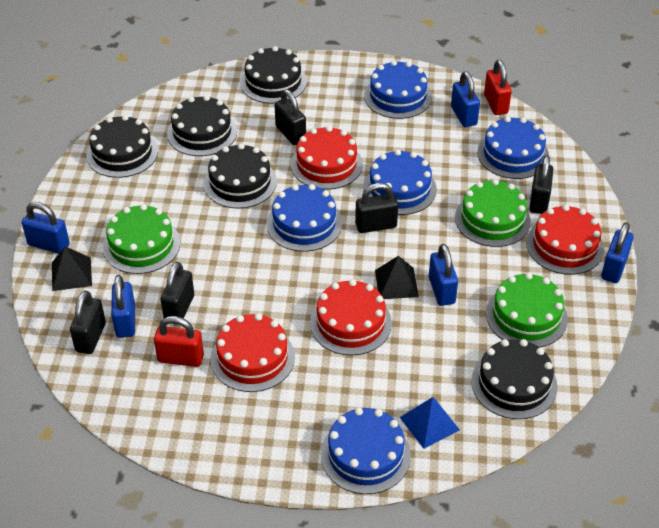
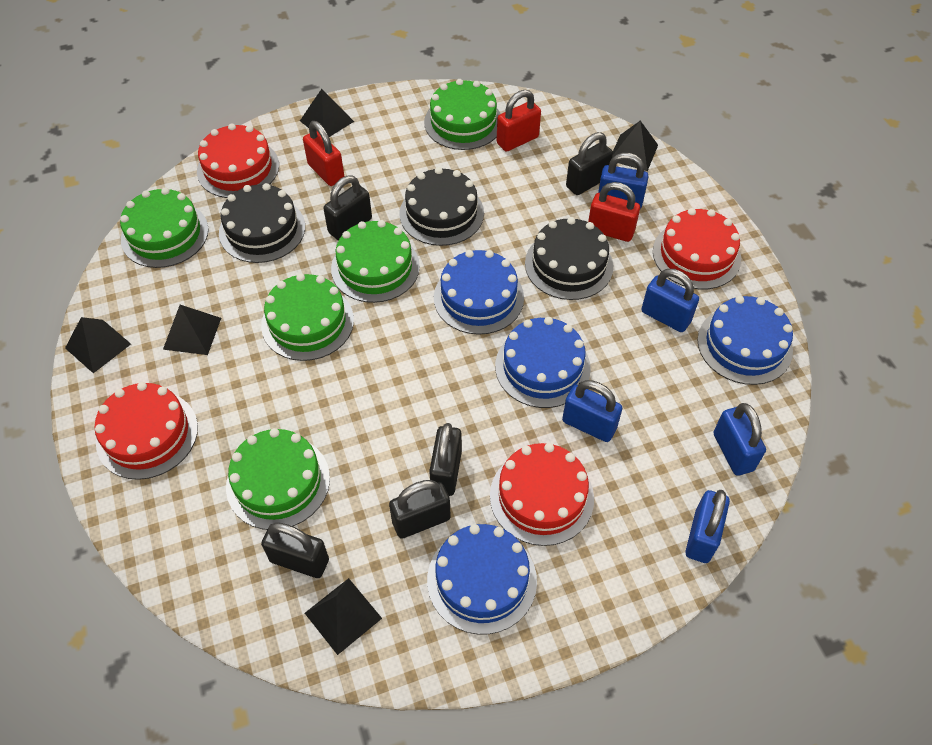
black cake: 5 -> 3
black pyramid: 2 -> 5
blue cake: 5 -> 4
blue pyramid: 1 -> 0
green cake: 3 -> 5
red padlock: 2 -> 3

